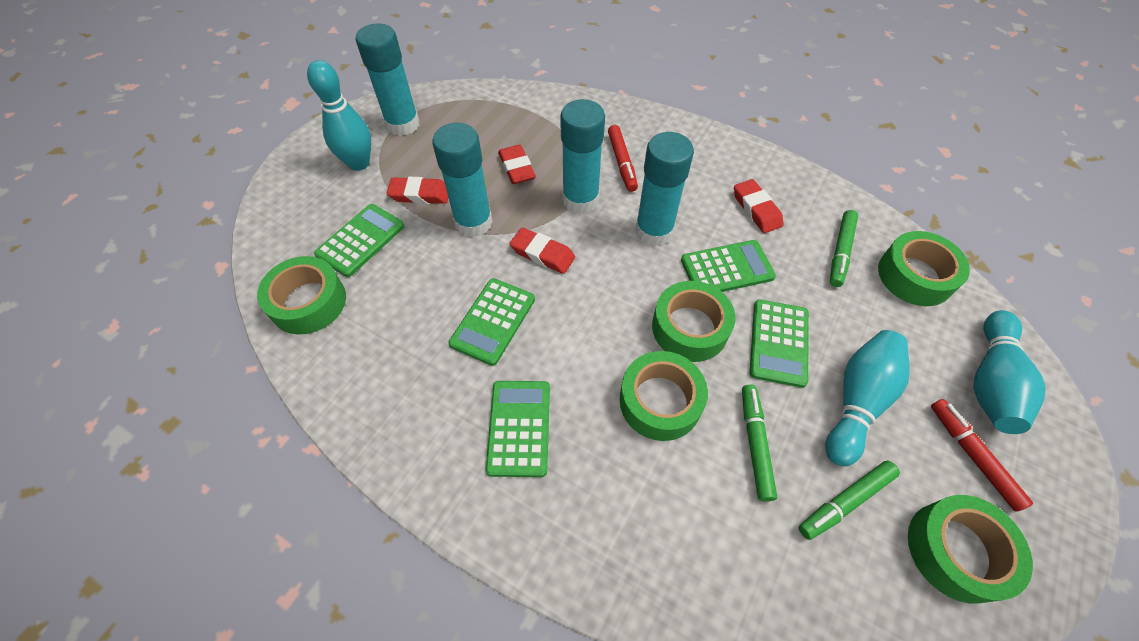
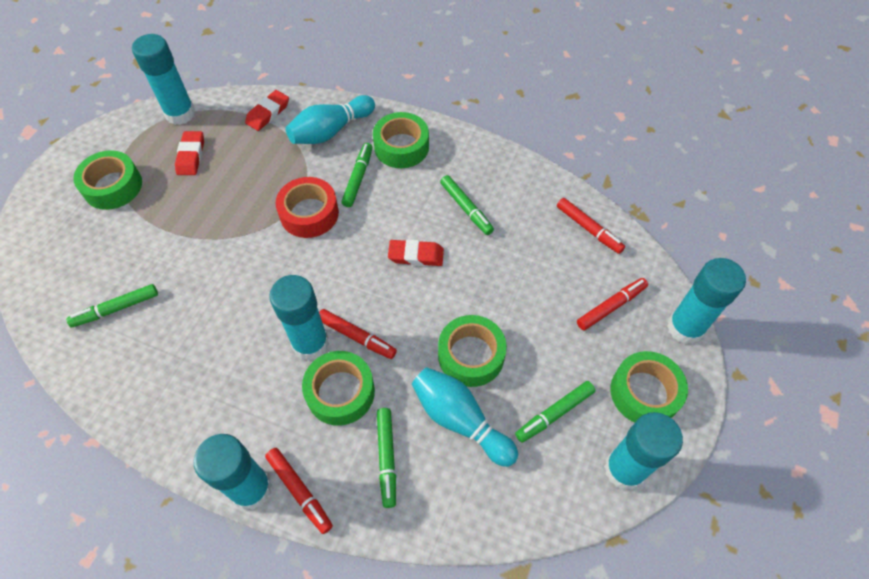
green calculator: 5 -> 0
green marker: 3 -> 5
red eraser: 4 -> 3
red marker: 2 -> 4
red tape: 0 -> 1
turquoise bowling pin: 3 -> 2
turquoise glue stick: 4 -> 5

